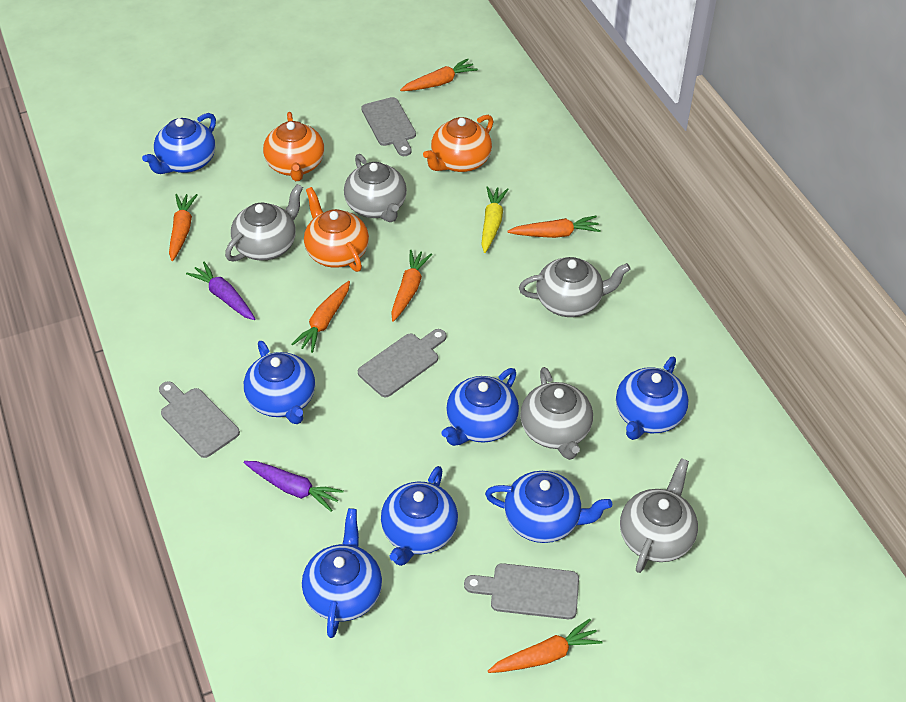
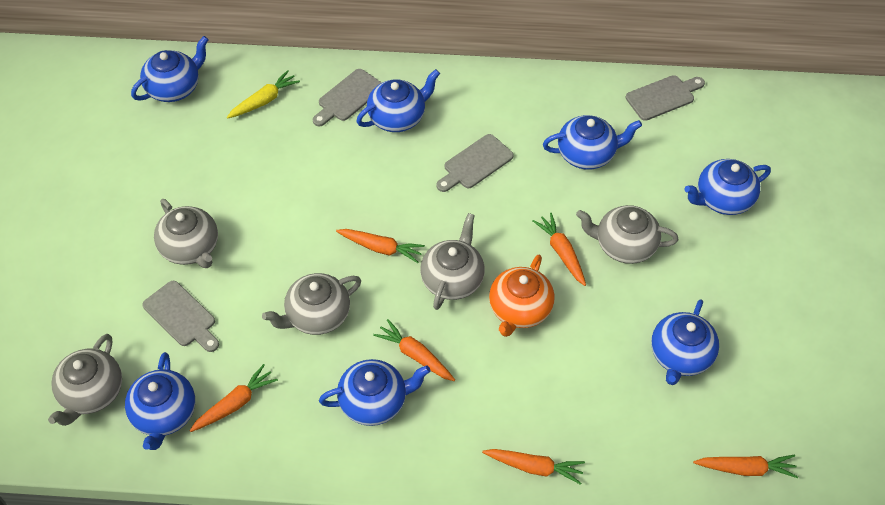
orange teapot: 3 -> 1
purple carrot: 2 -> 0

